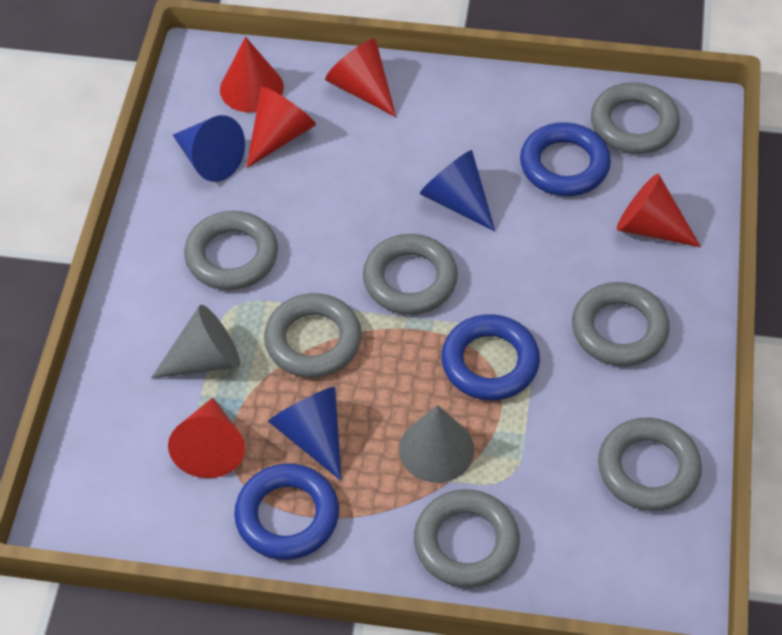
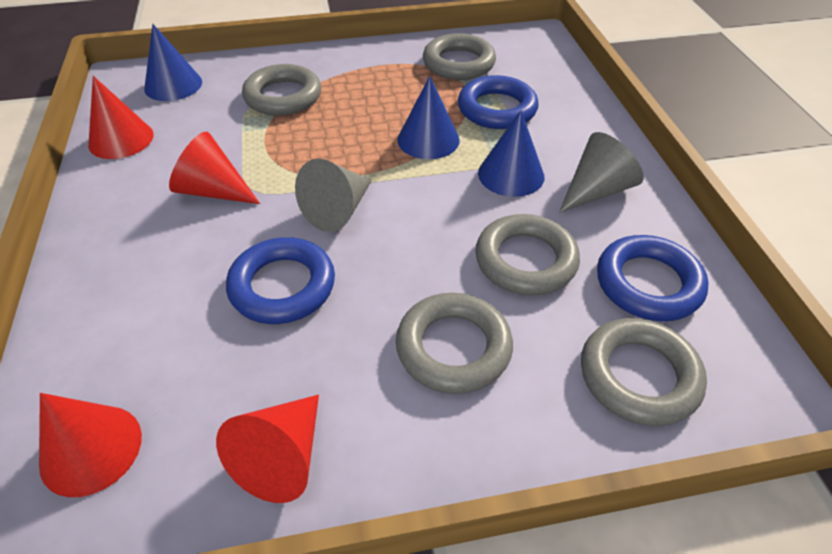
grey ring: 7 -> 5
red cone: 5 -> 4

